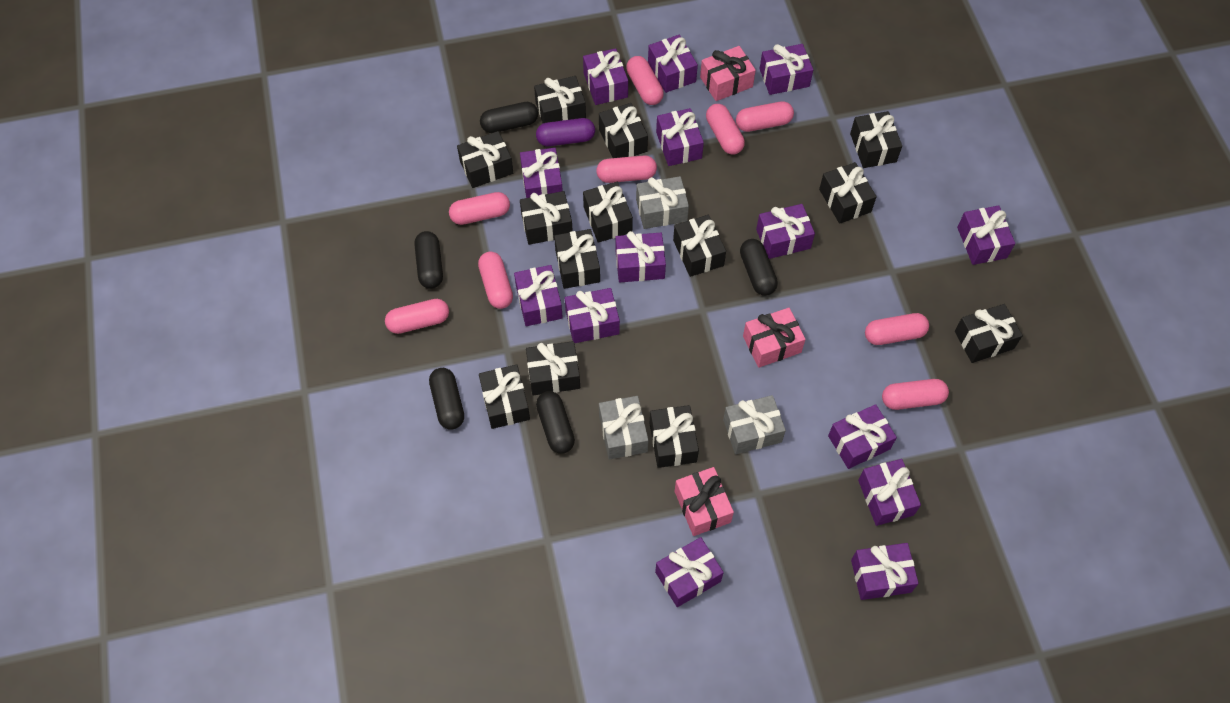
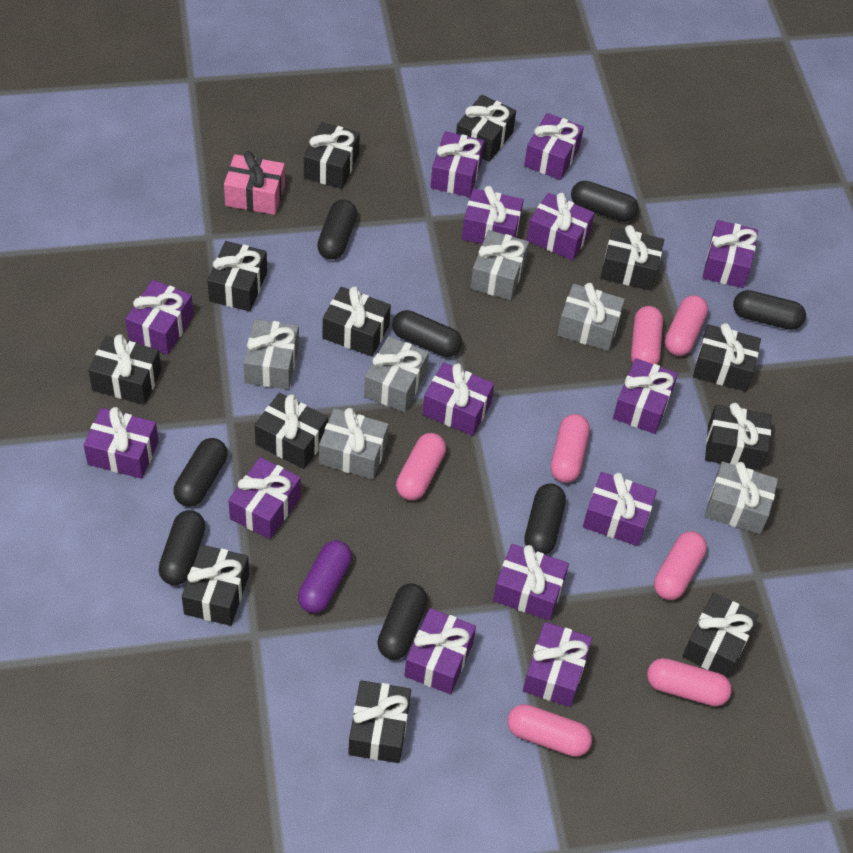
black capsule: 5 -> 8
black gift: 13 -> 12
grey gift: 3 -> 6
pink capsule: 9 -> 7
pink gift: 3 -> 1

